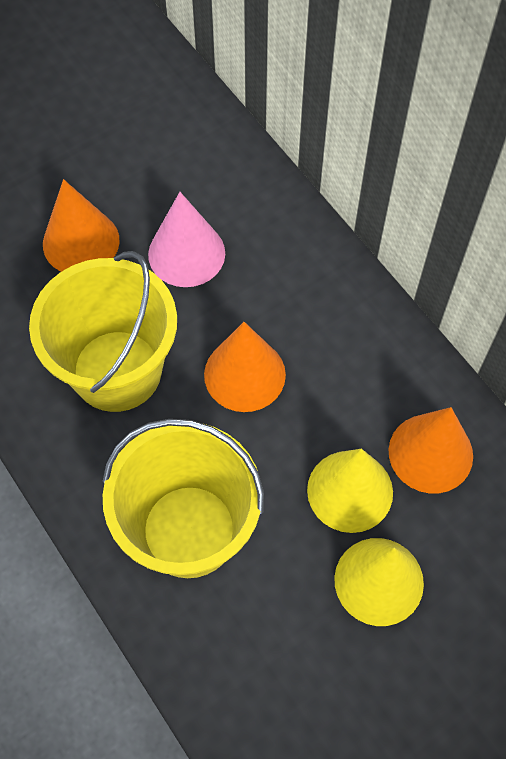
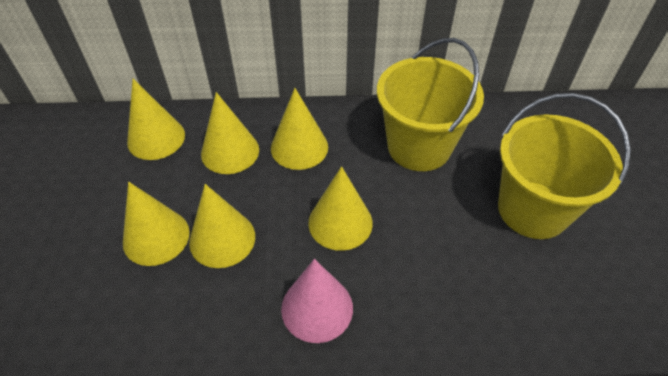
orange cone: 3 -> 0
yellow cone: 2 -> 6

